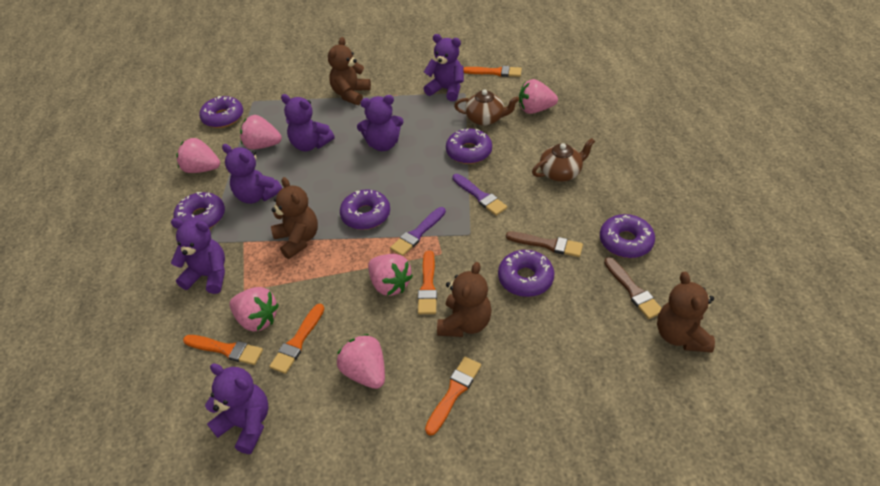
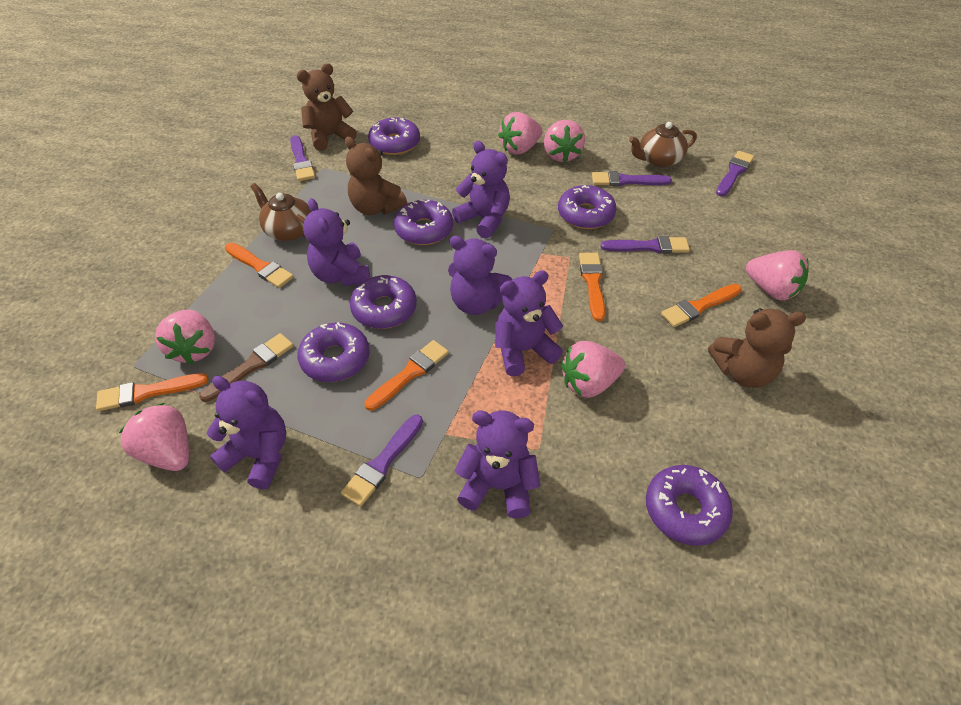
brown brush: 2 -> 1
brown teddy bear: 4 -> 3
purple brush: 2 -> 5

